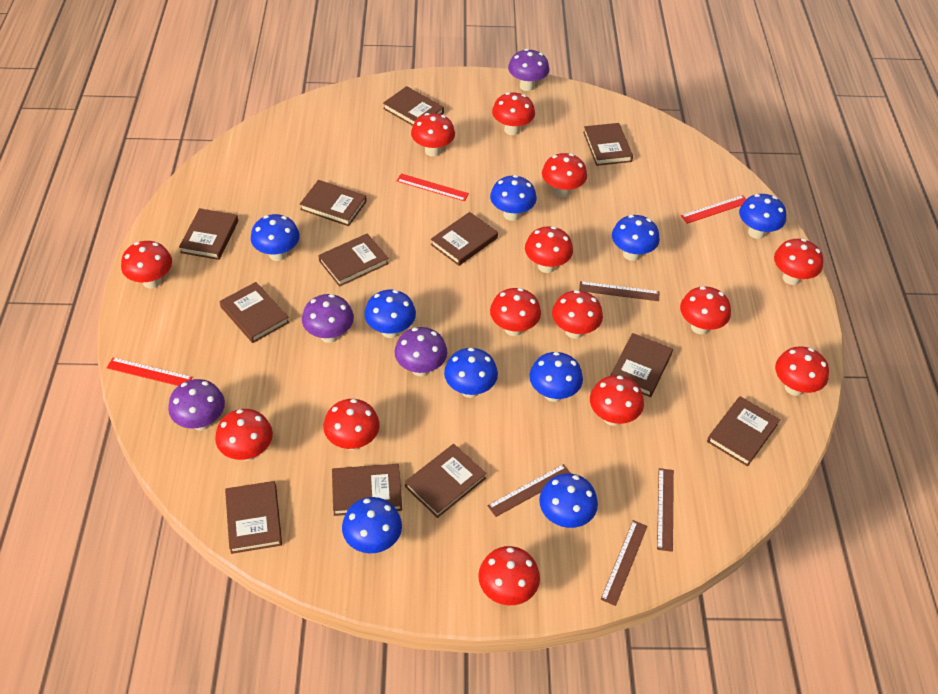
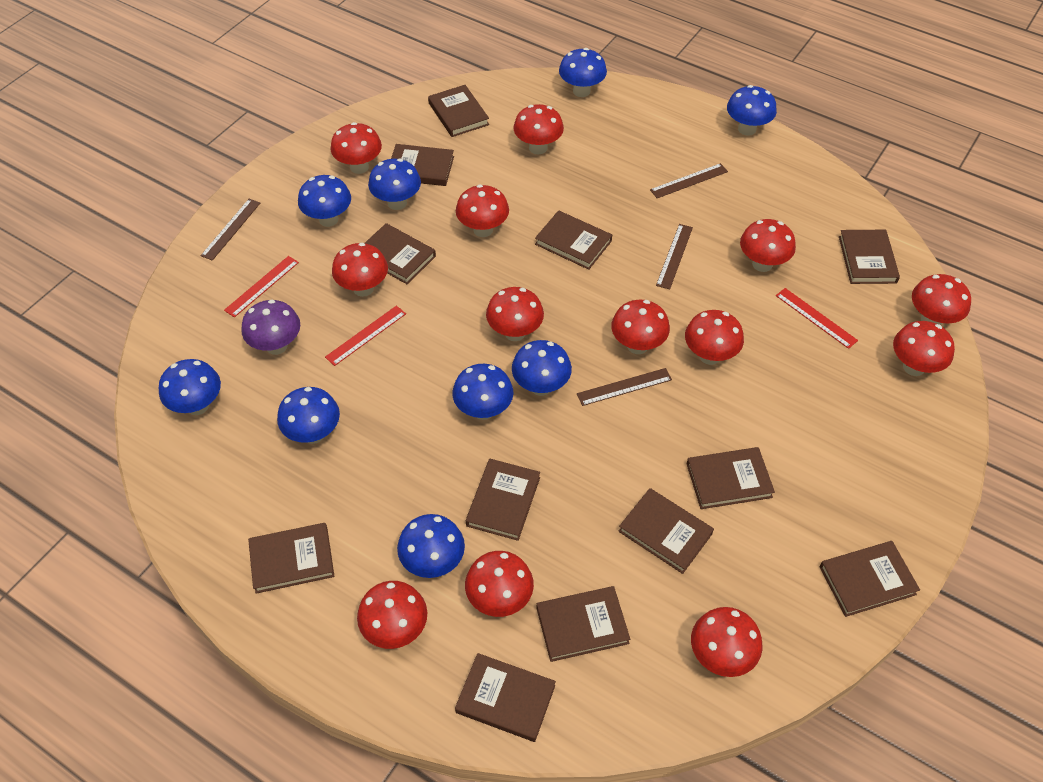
purple mushroom: 4 -> 1
red mushroom: 14 -> 13

